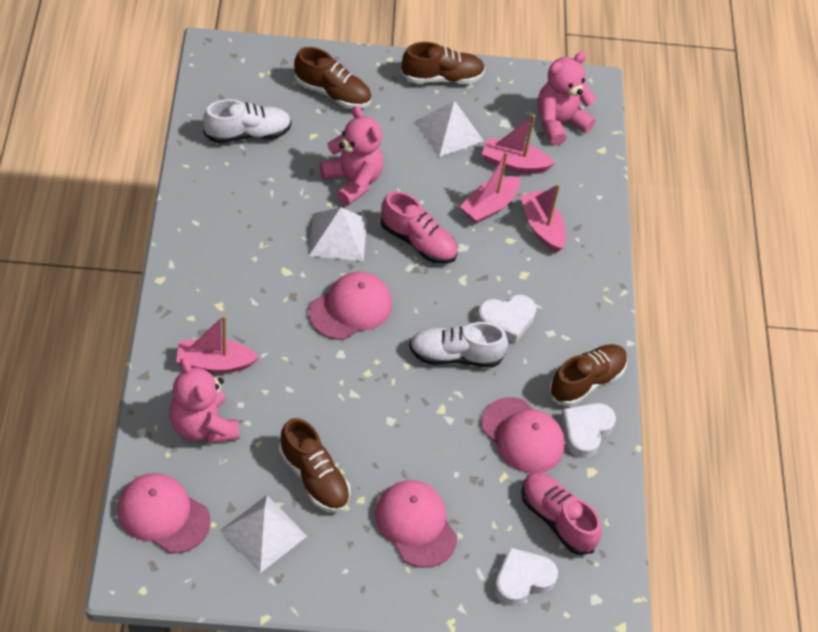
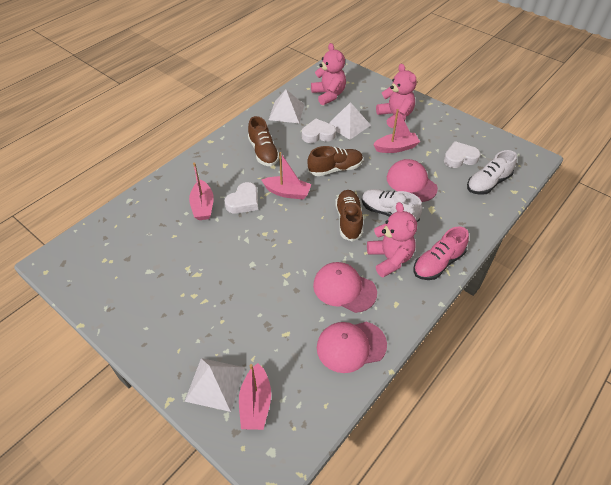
brown shoe: 4 -> 3
pink cap: 4 -> 3
pink shoe: 2 -> 1

